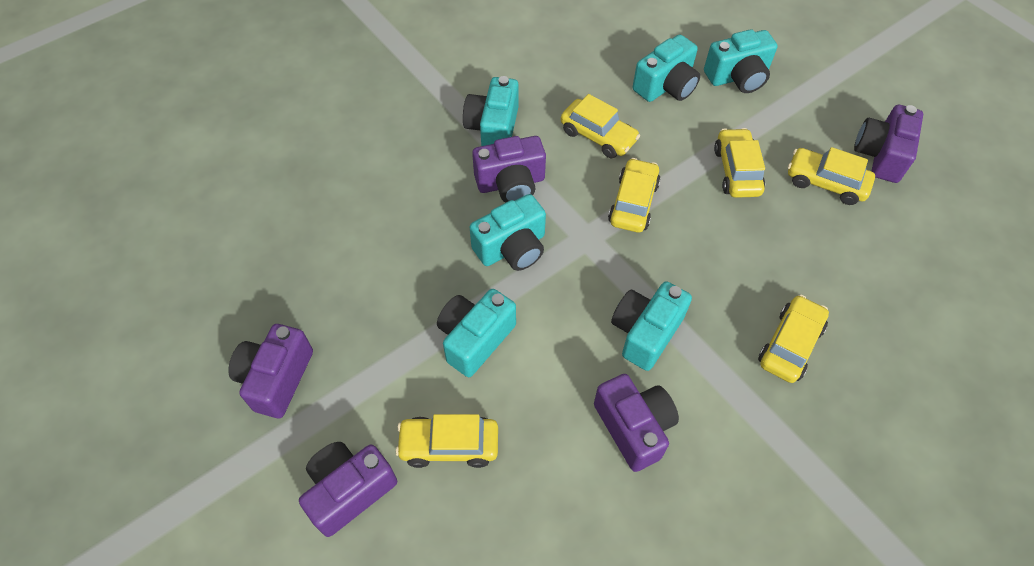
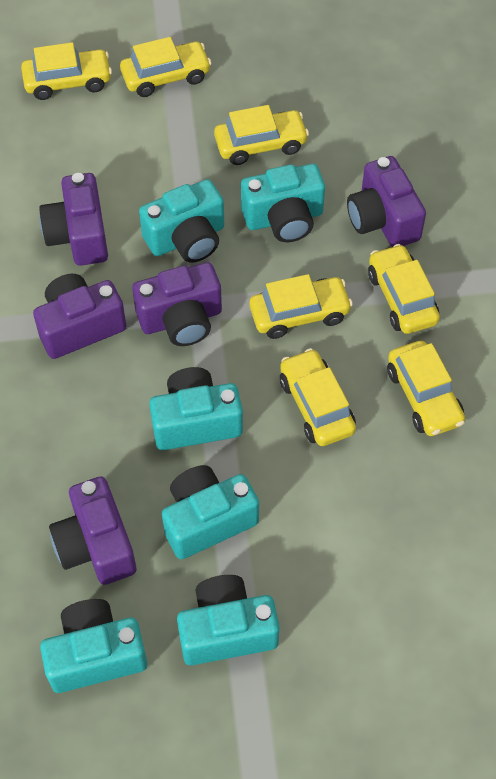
yellow car: 6 -> 7

